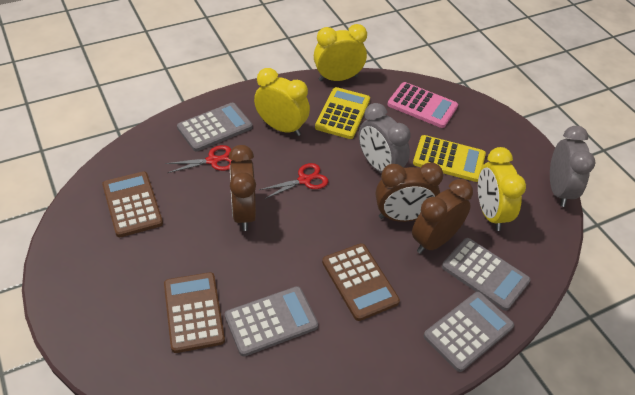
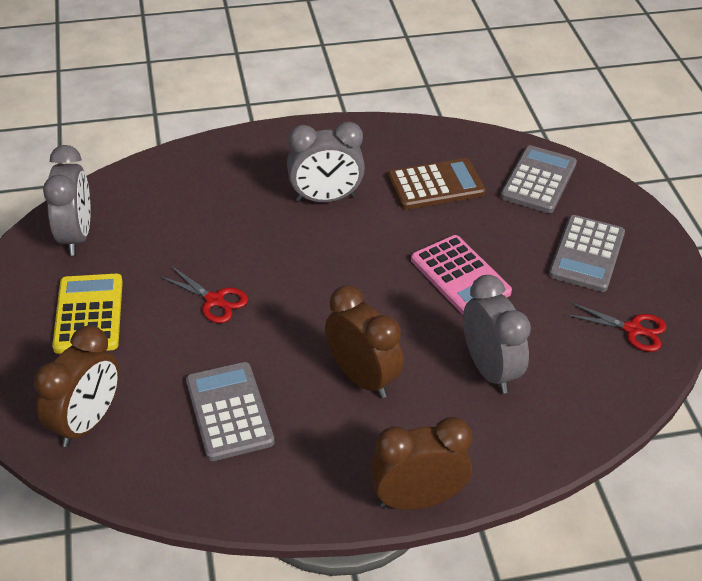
brown calculator: 3 -> 1
grey calculator: 4 -> 3
grey clock: 2 -> 3
yellow calculator: 2 -> 1
yellow clock: 3 -> 0

